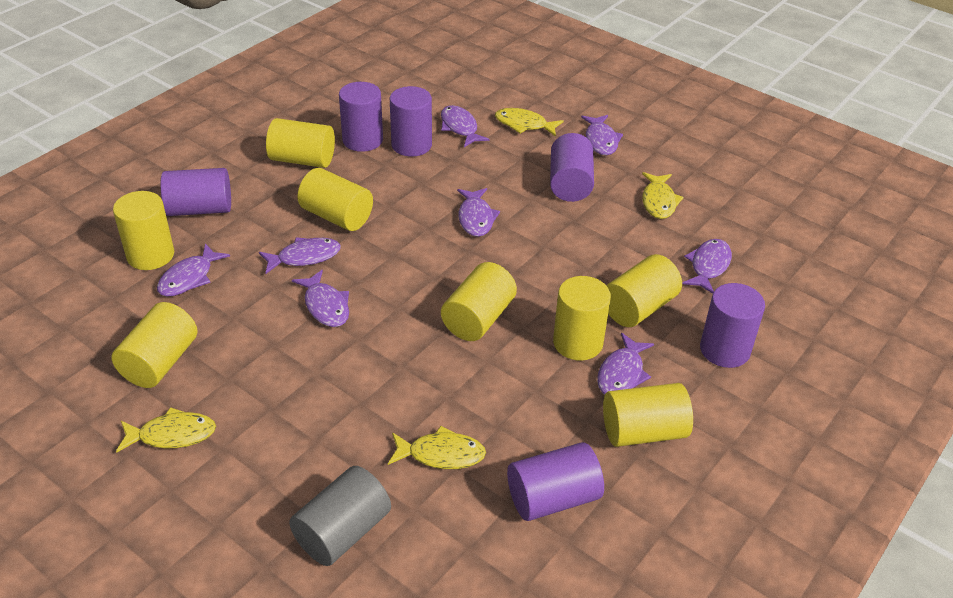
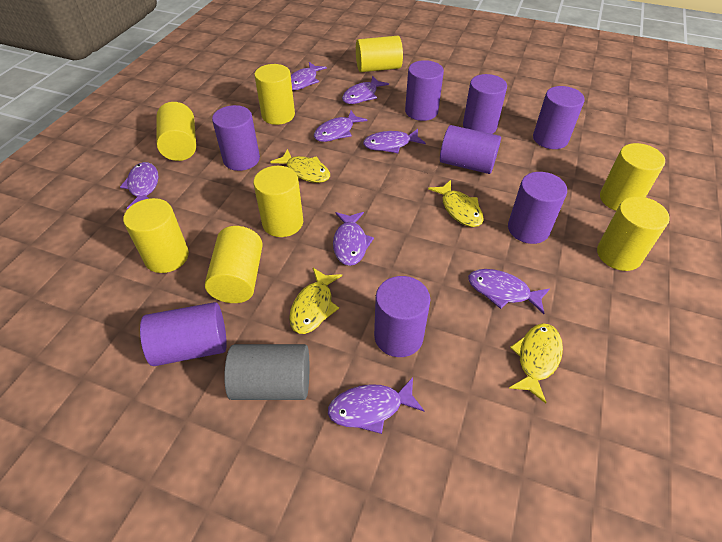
purple cylinder: 6 -> 8

